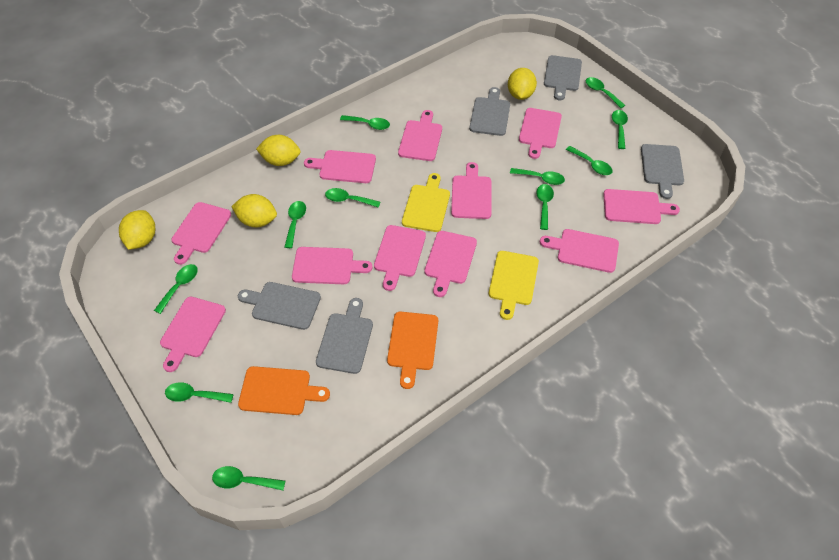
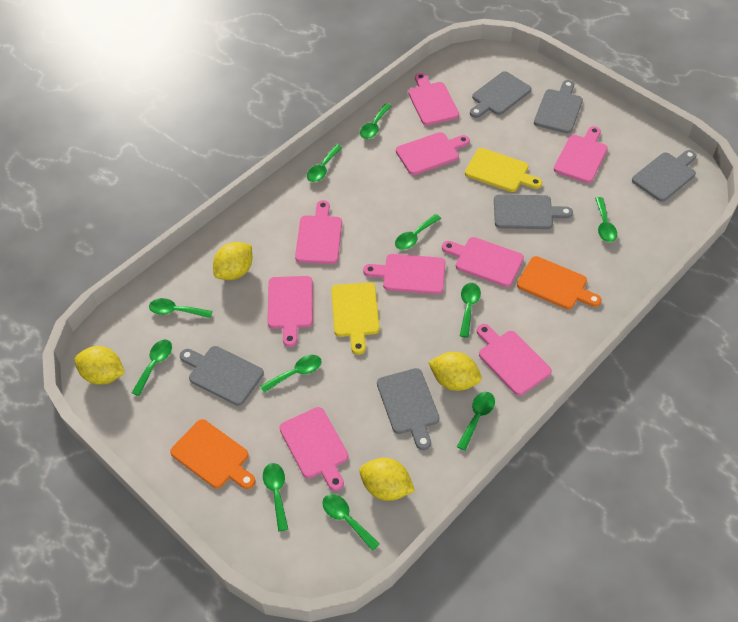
grey cutting board: 5 -> 6
pink cutting board: 11 -> 9

